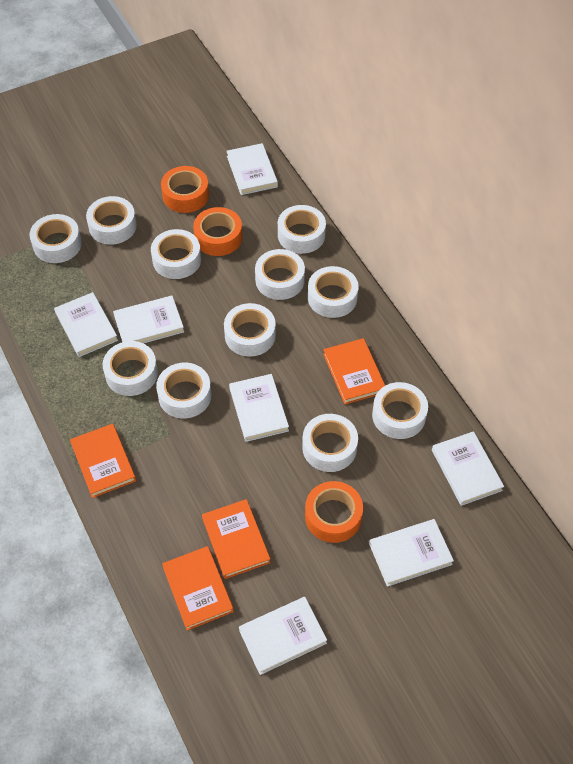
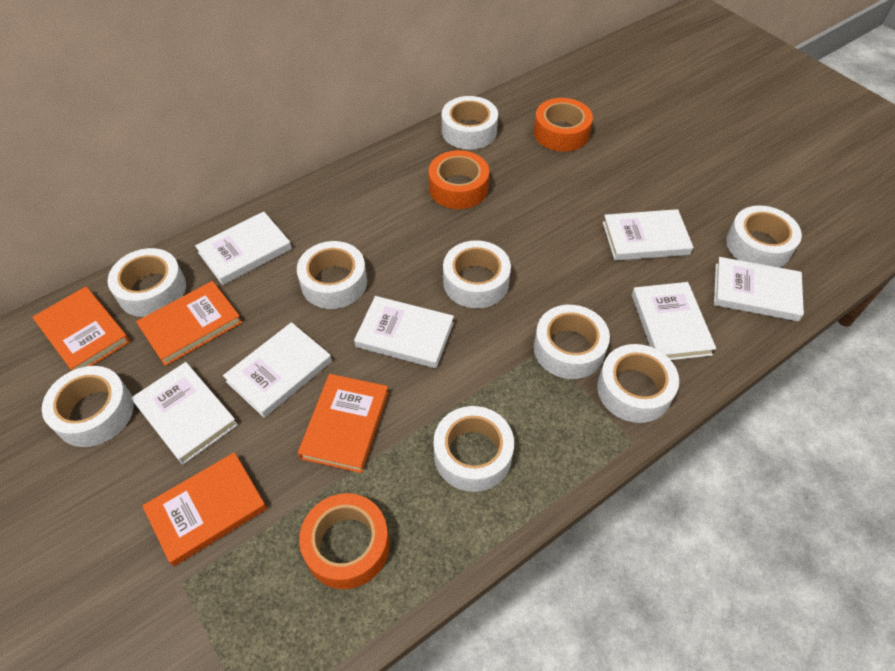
white tape: 11 -> 9

